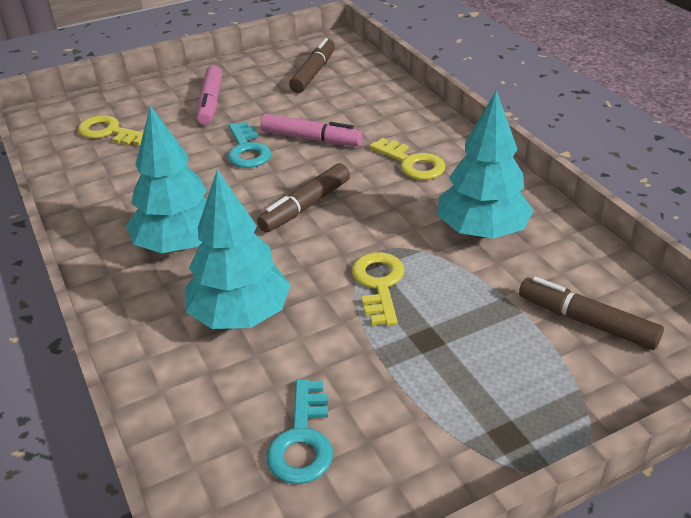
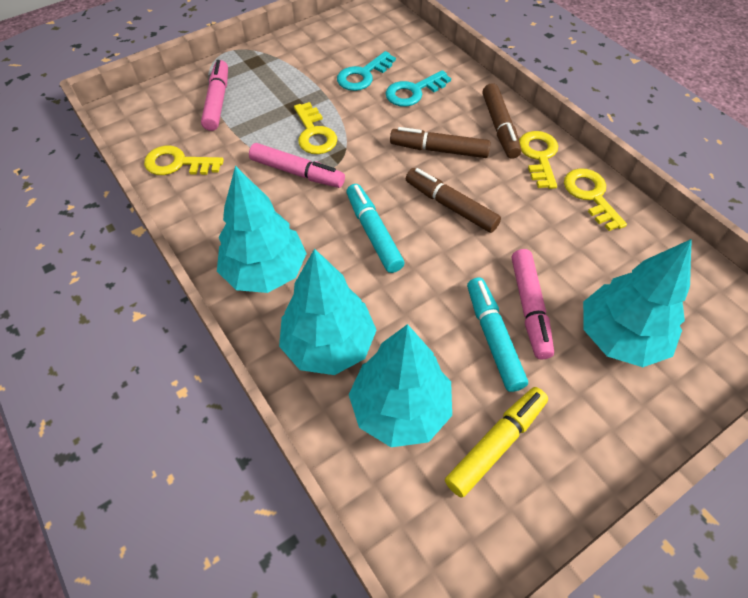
pink marker: 2 -> 3
turquoise marker: 0 -> 2
turquoise tree: 3 -> 4
yellow key: 3 -> 4
yellow marker: 0 -> 1

